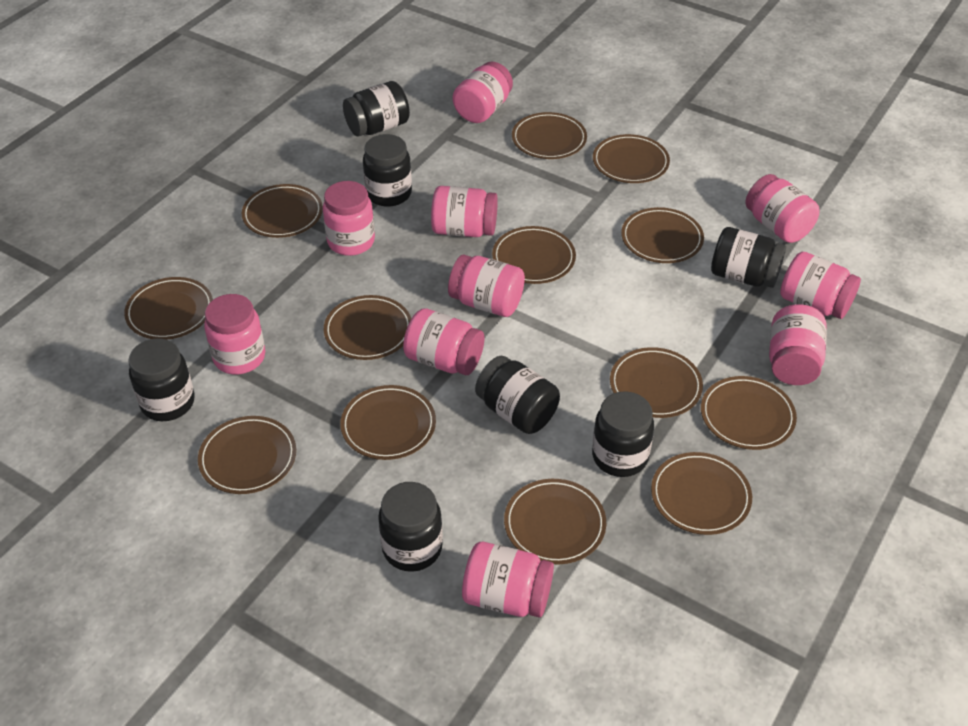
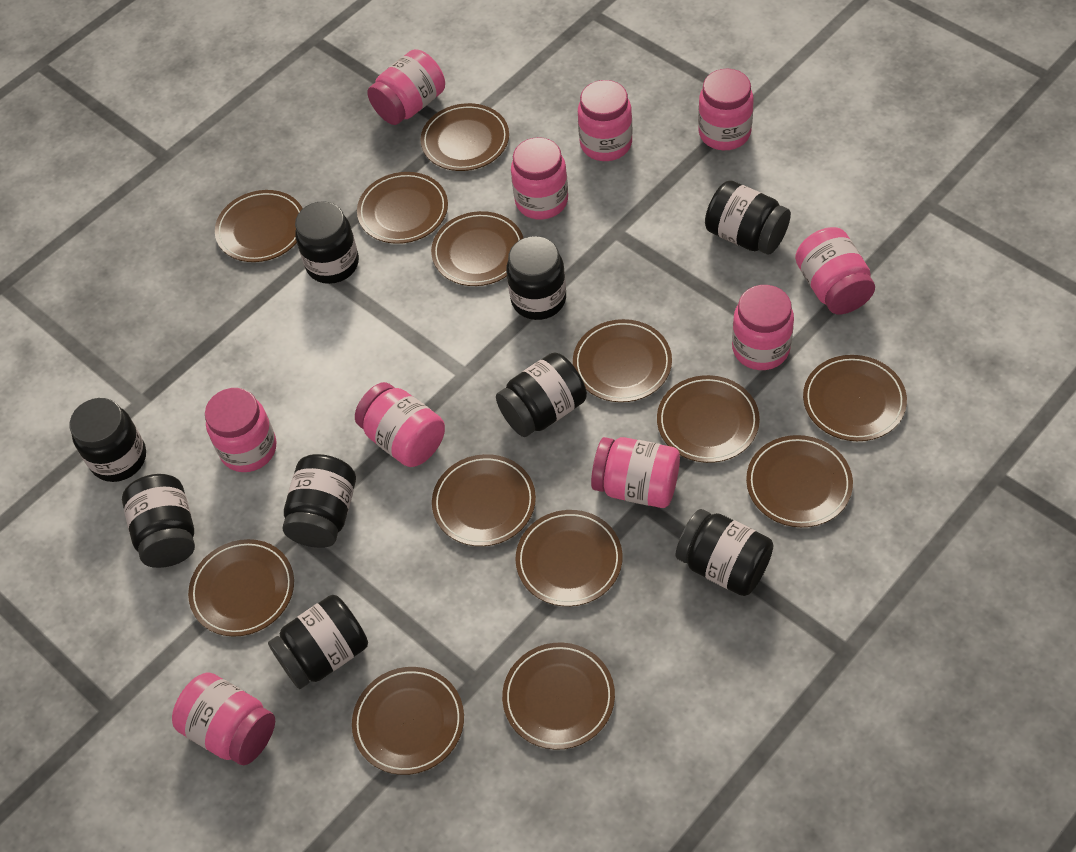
black jar: 7 -> 9

